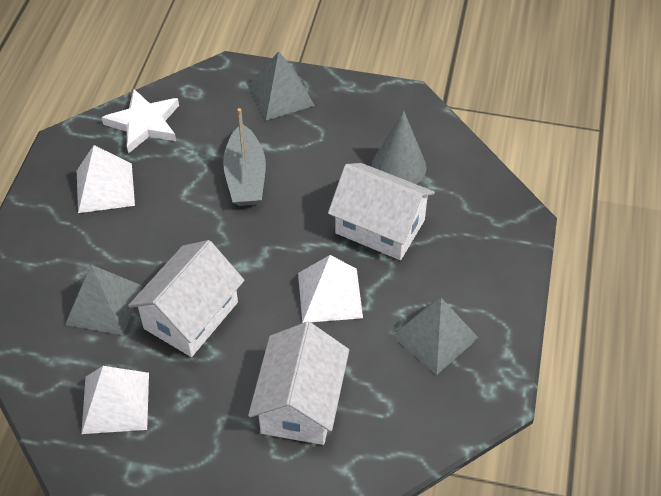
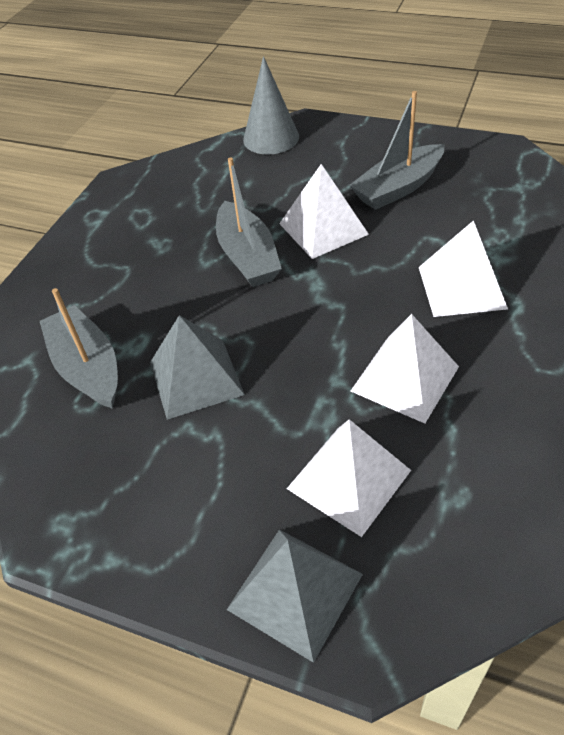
grey boat: 1 -> 3
grey pyramid: 3 -> 2
white house: 3 -> 0
white pyramid: 3 -> 4
white star: 1 -> 0

